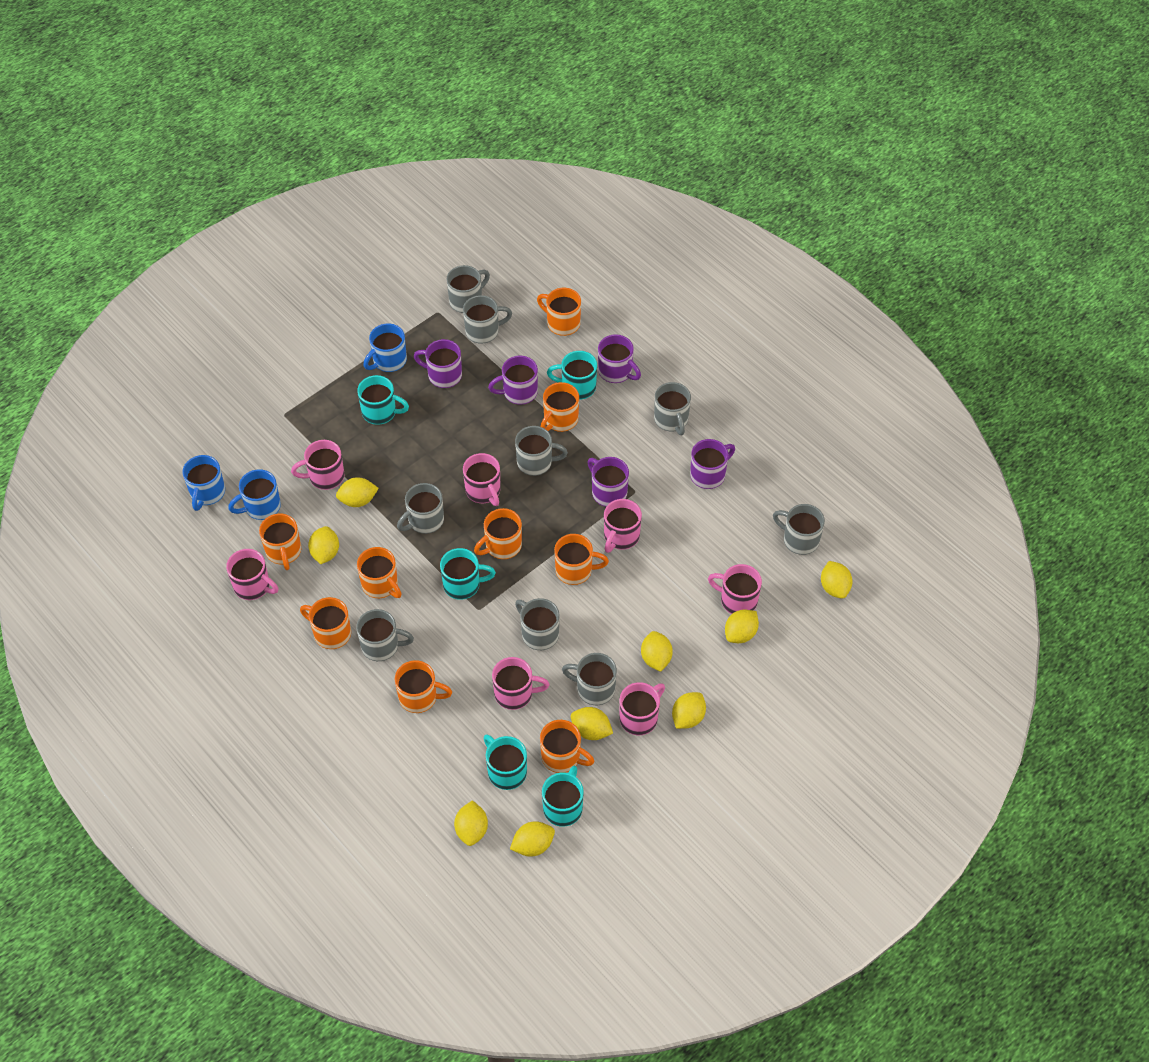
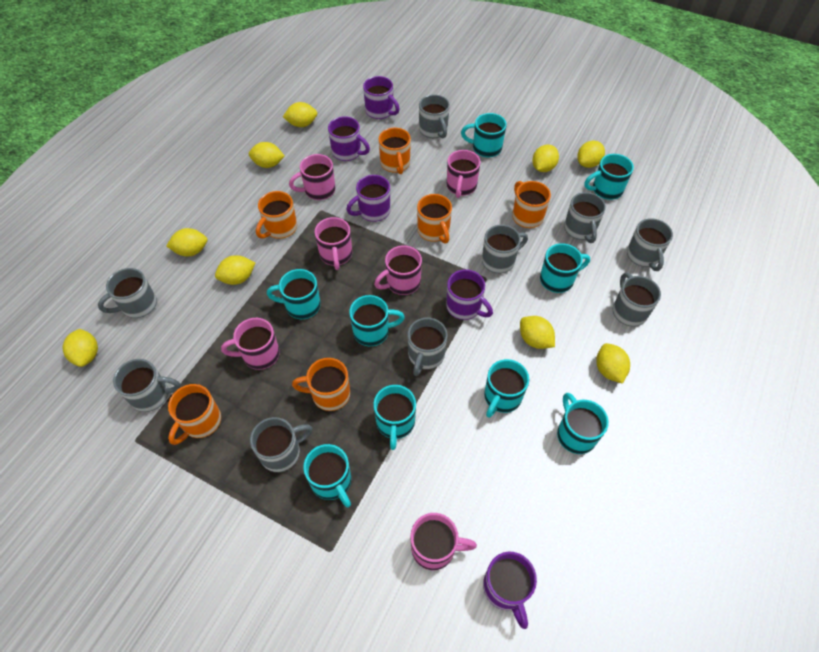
blue mug: 3 -> 0
orange mug: 9 -> 6
pink mug: 7 -> 6
turquoise mug: 5 -> 9

